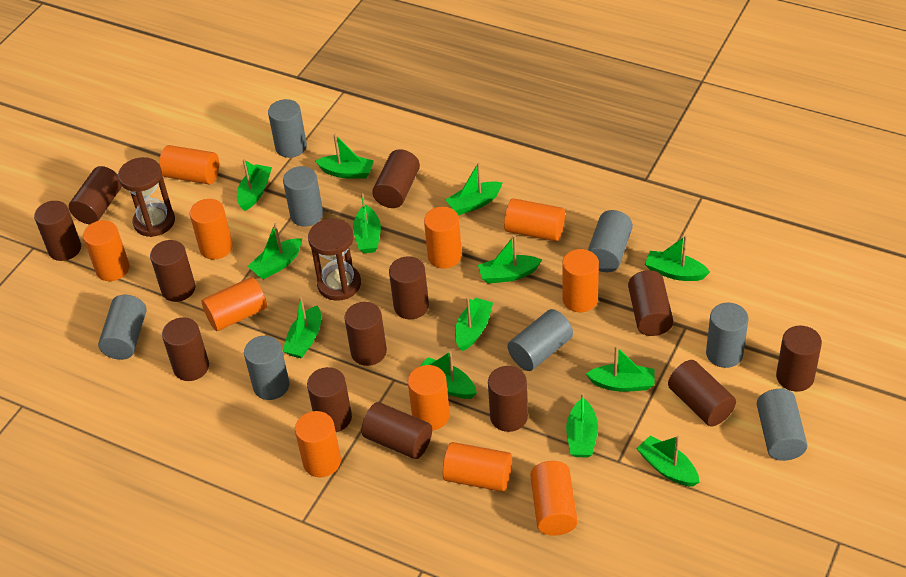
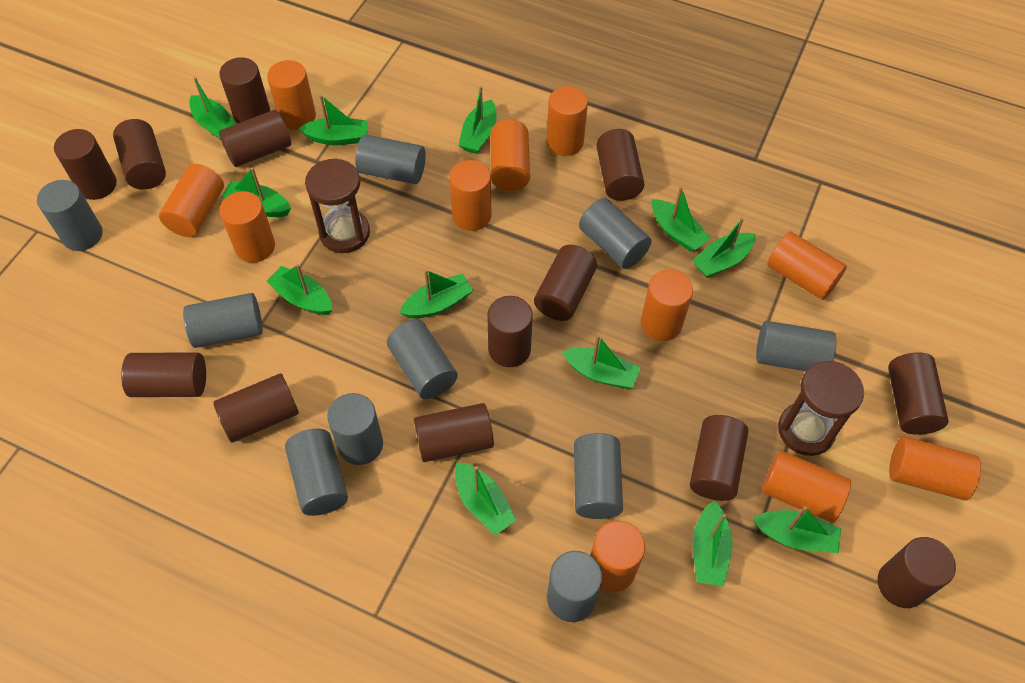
green boat: 13 -> 12
grey cylinder: 8 -> 10

